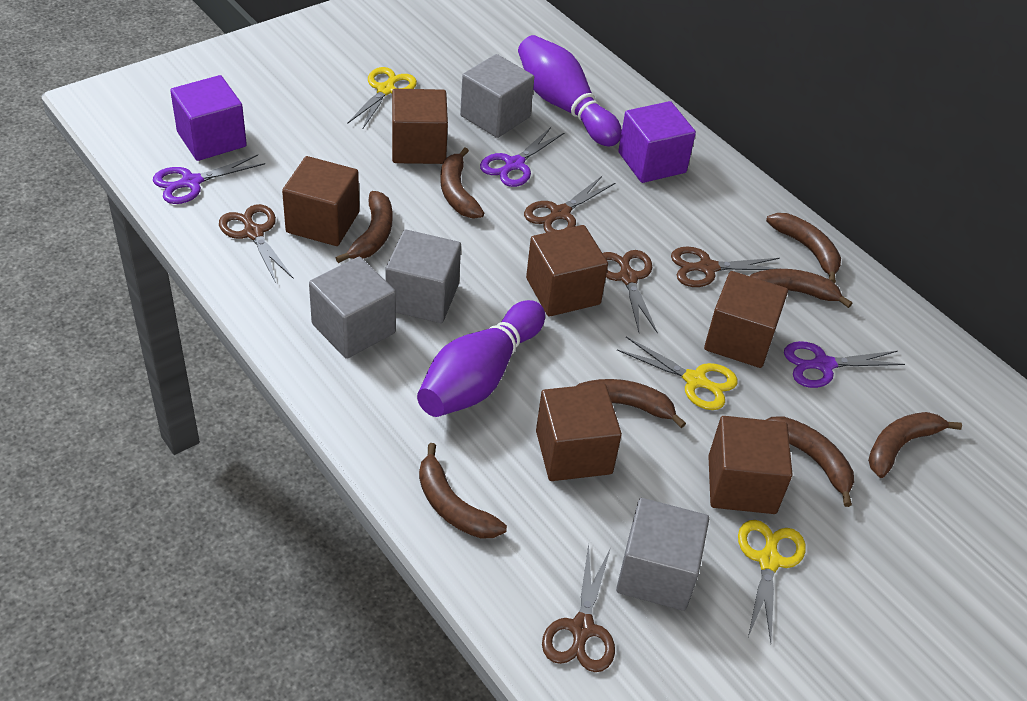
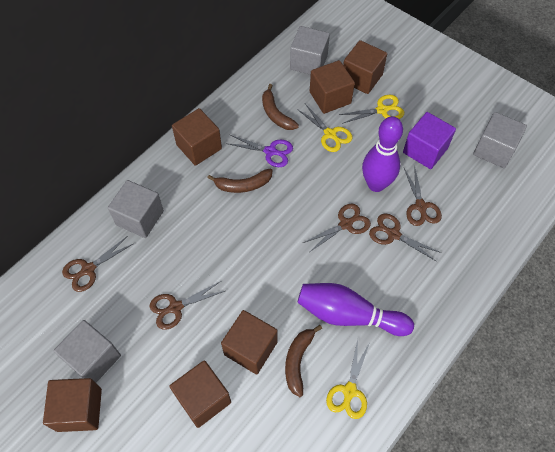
brown banana: 8 -> 3
purple cube: 2 -> 1
purple scissors: 3 -> 1

